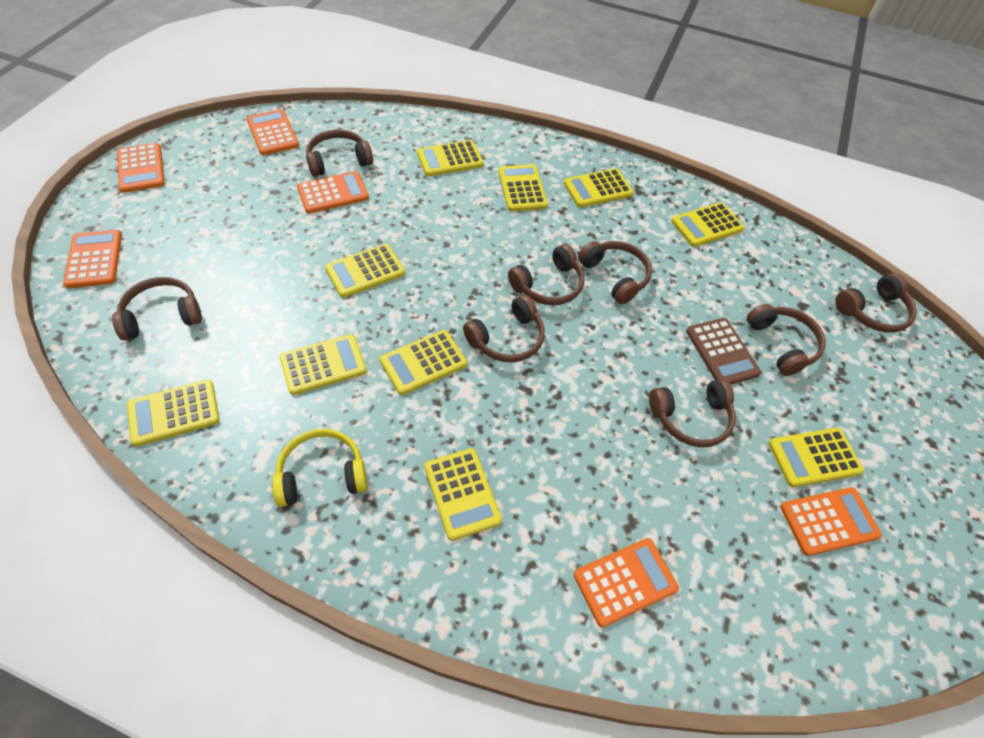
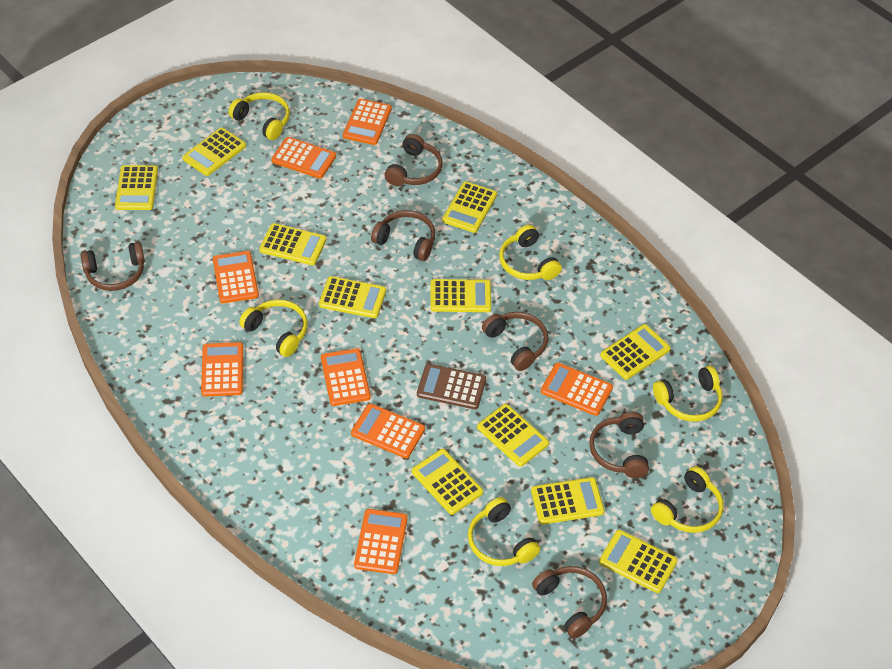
brown headphones: 8 -> 6
orange calculator: 6 -> 8
yellow calculator: 10 -> 11
yellow headphones: 1 -> 6

